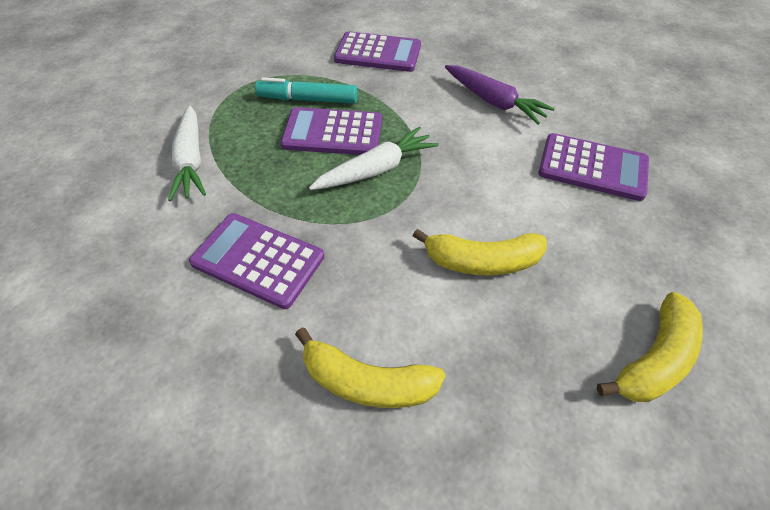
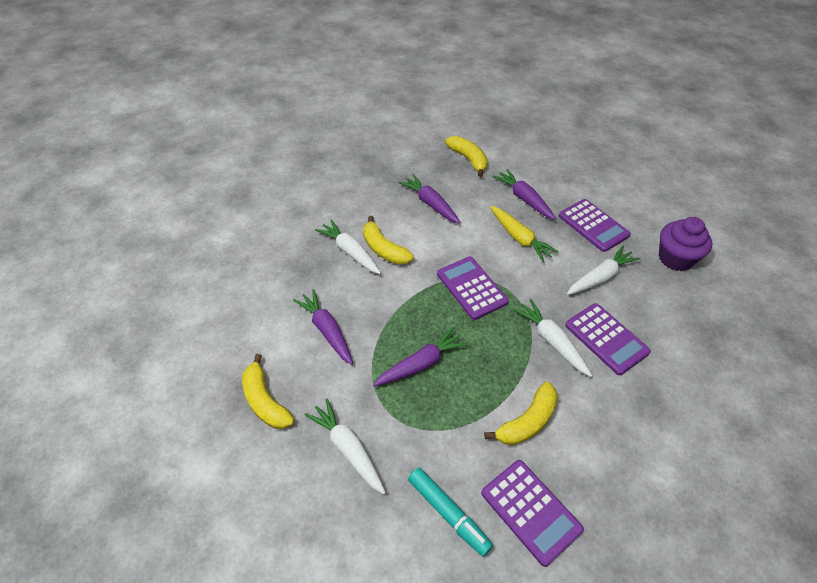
purple carrot: 1 -> 4
purple cupcake: 0 -> 1
white carrot: 2 -> 4
yellow banana: 3 -> 4
yellow carrot: 0 -> 1

